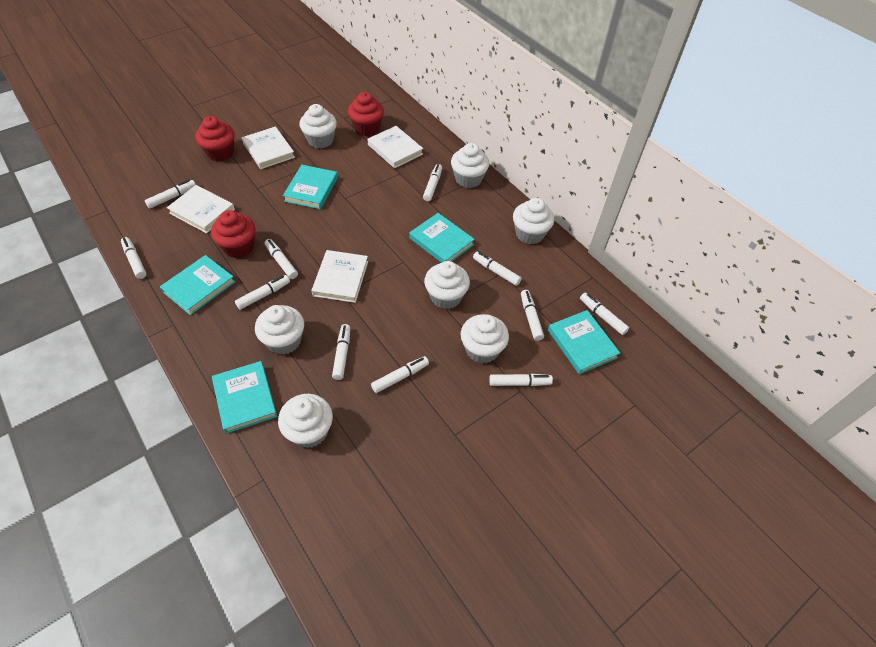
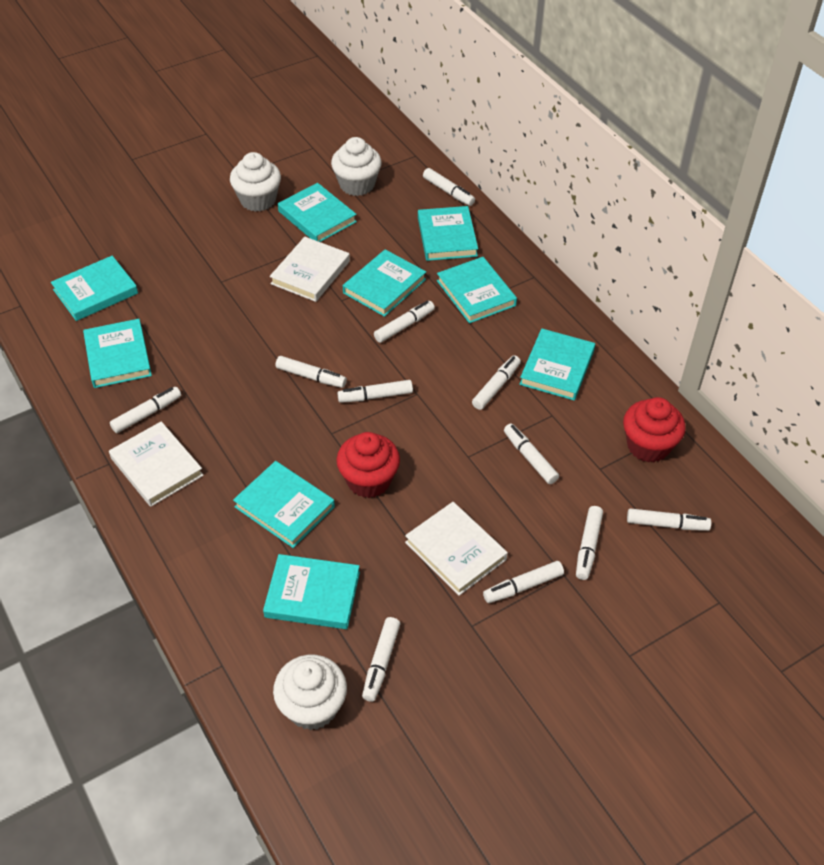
red cupcake: 3 -> 2
turquoise book: 5 -> 9
white book: 4 -> 3
white cupcake: 7 -> 3

